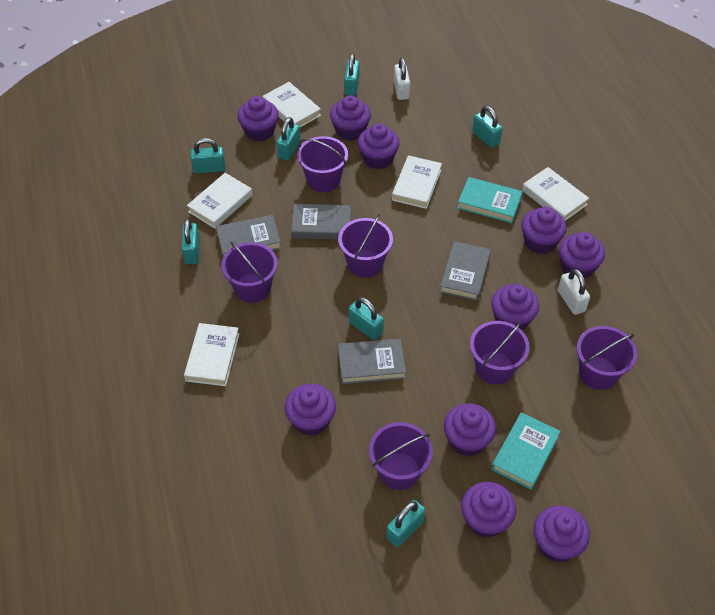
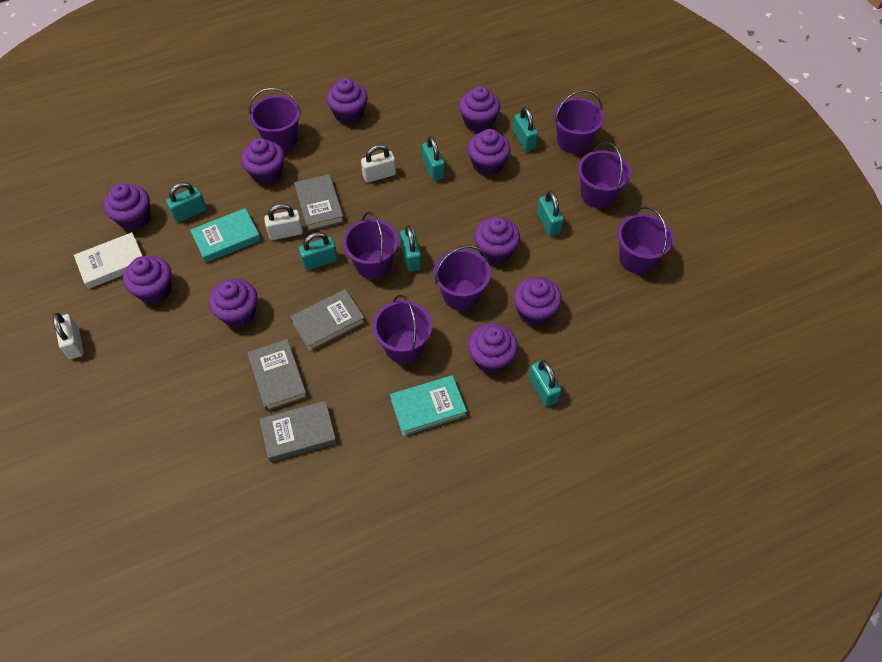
purple bucket: 6 -> 7
white book: 5 -> 1
white padlock: 2 -> 3

